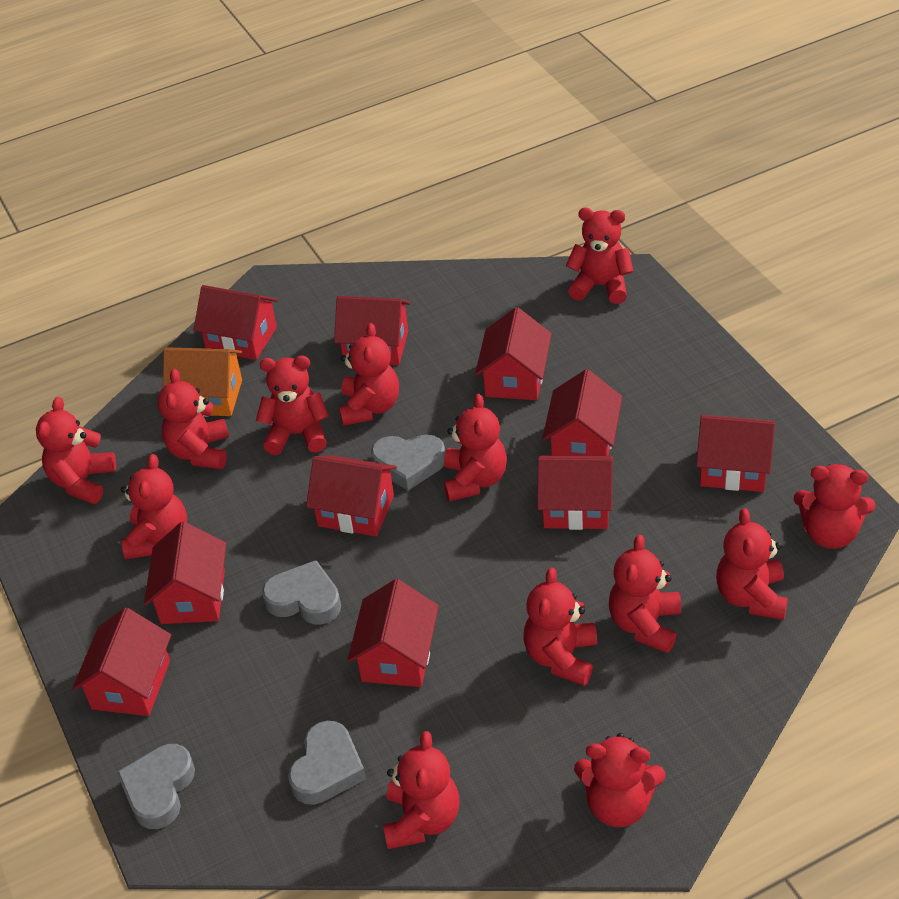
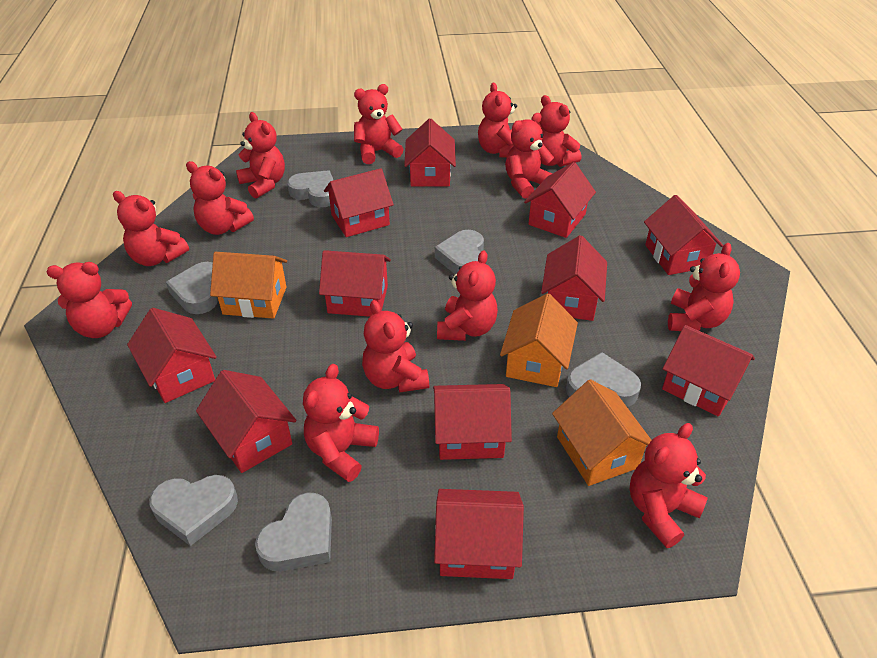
grey heart: 4 -> 6
orange house: 1 -> 3
red house: 10 -> 11

